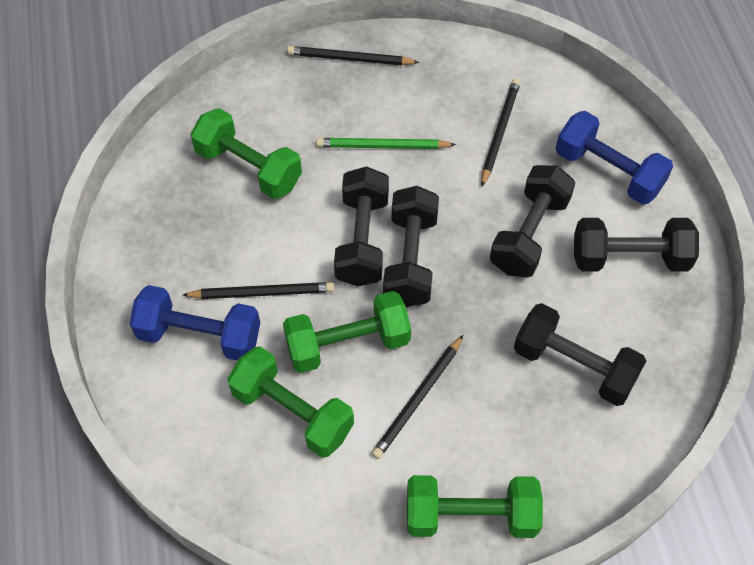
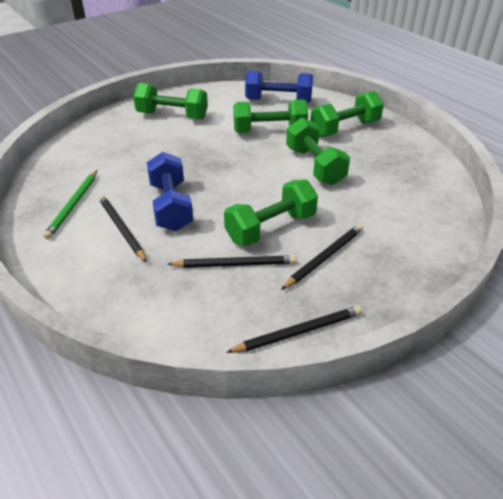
black dumbbell: 5 -> 0
green dumbbell: 4 -> 5

